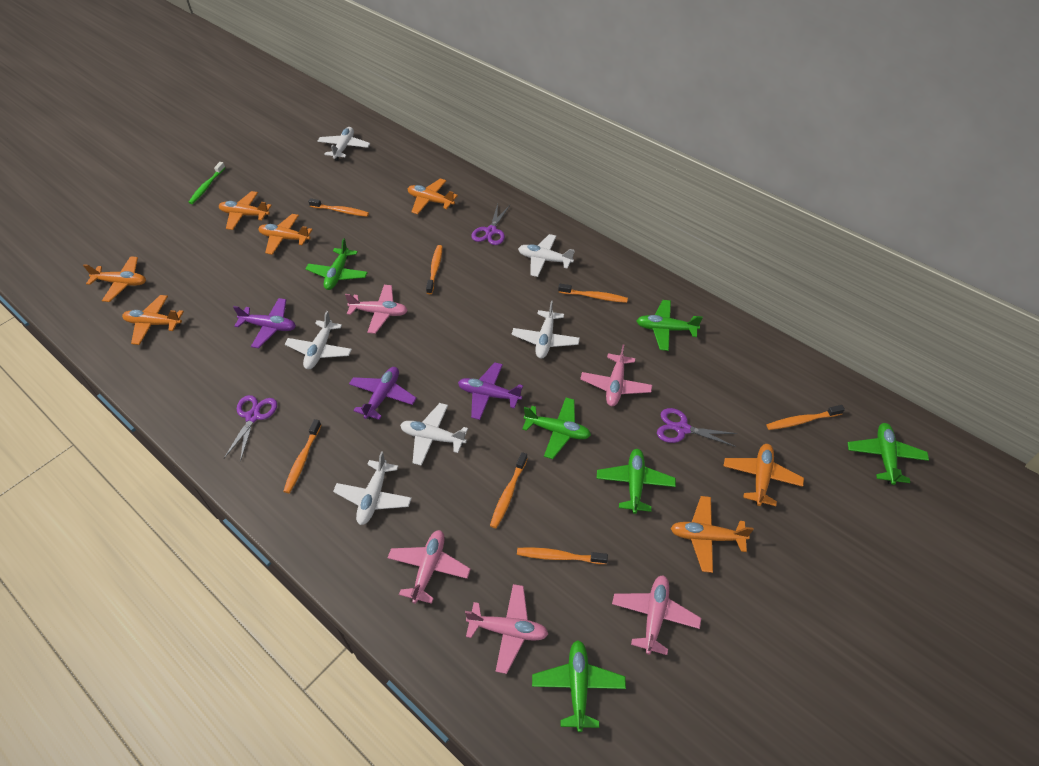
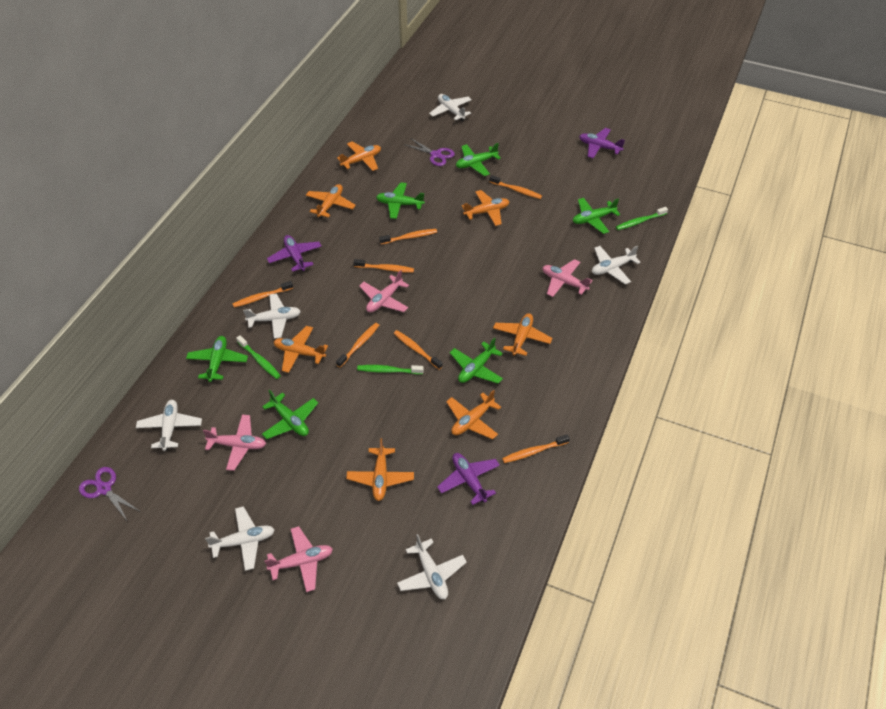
green toothbrush: 1 -> 3
pink plane: 5 -> 4
purple scissors: 3 -> 2

